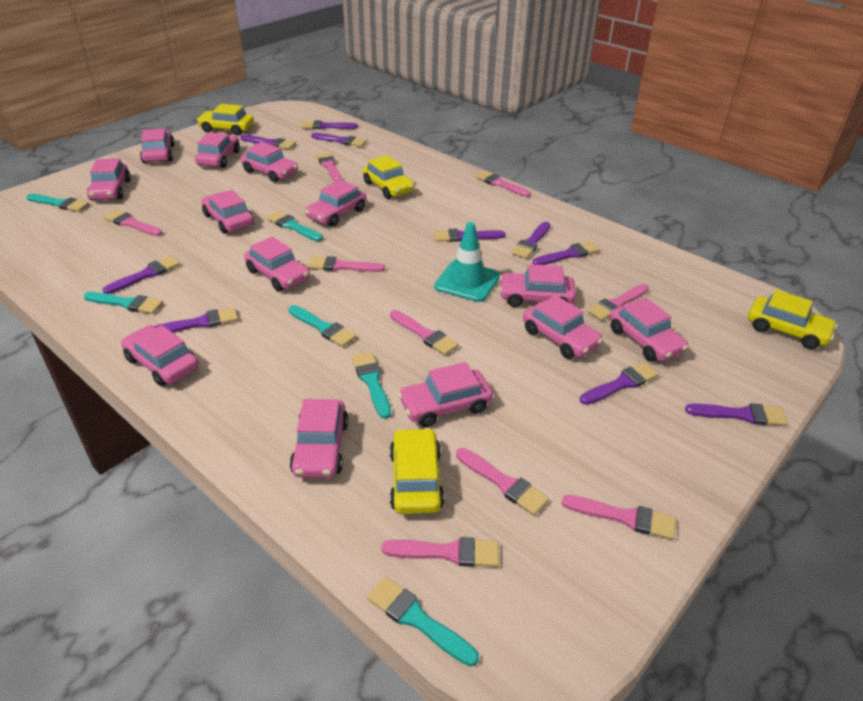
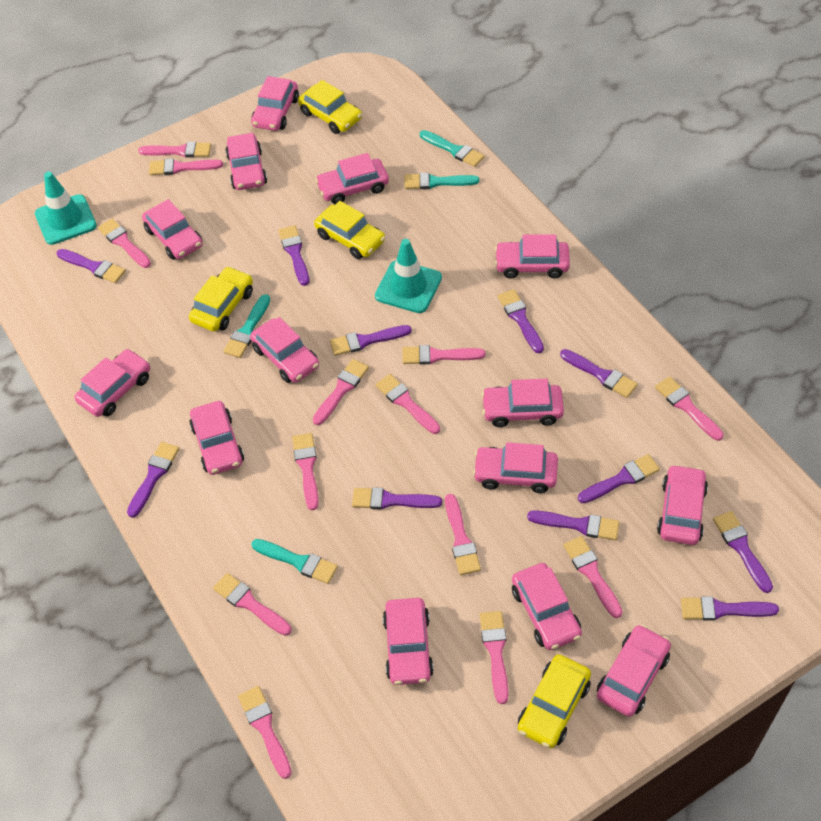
pink brush: 9 -> 13
pink car: 13 -> 14
purple brush: 10 -> 11
turquoise brush: 6 -> 4
turquoise traffic cone: 1 -> 2

